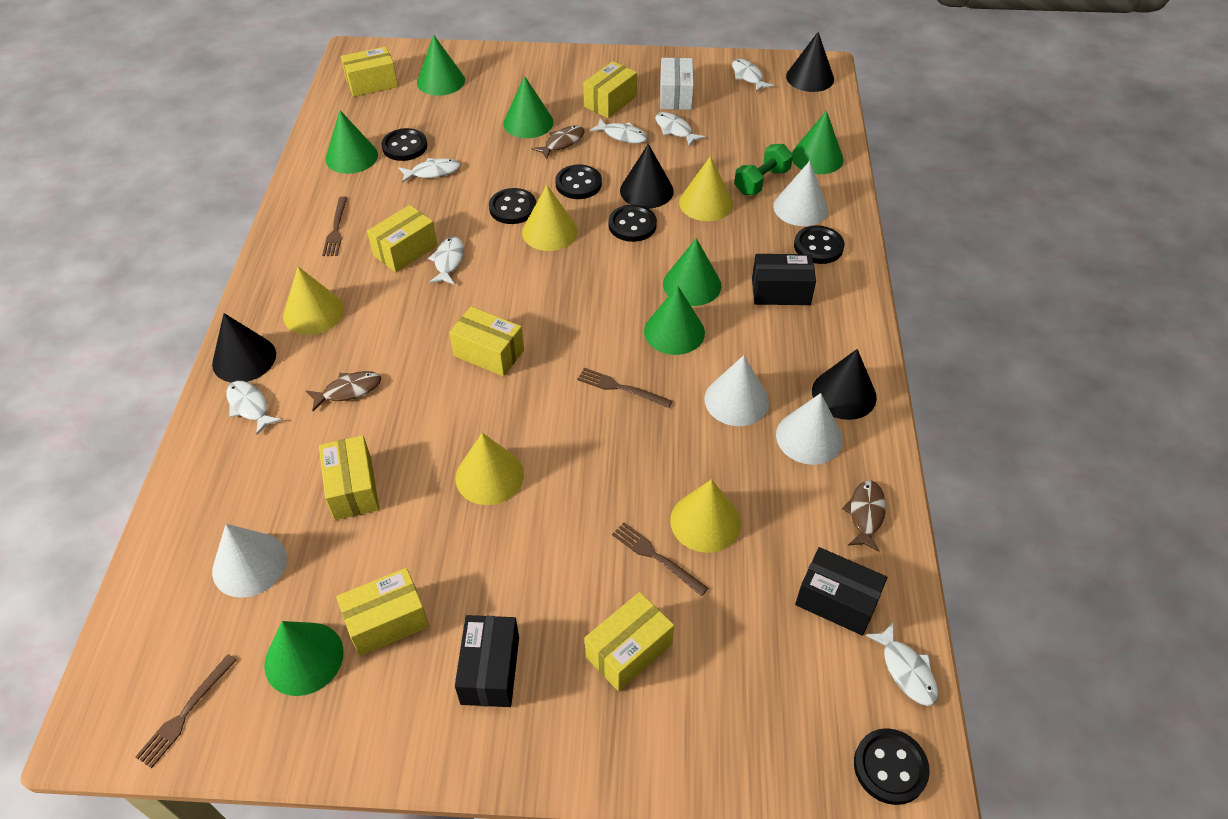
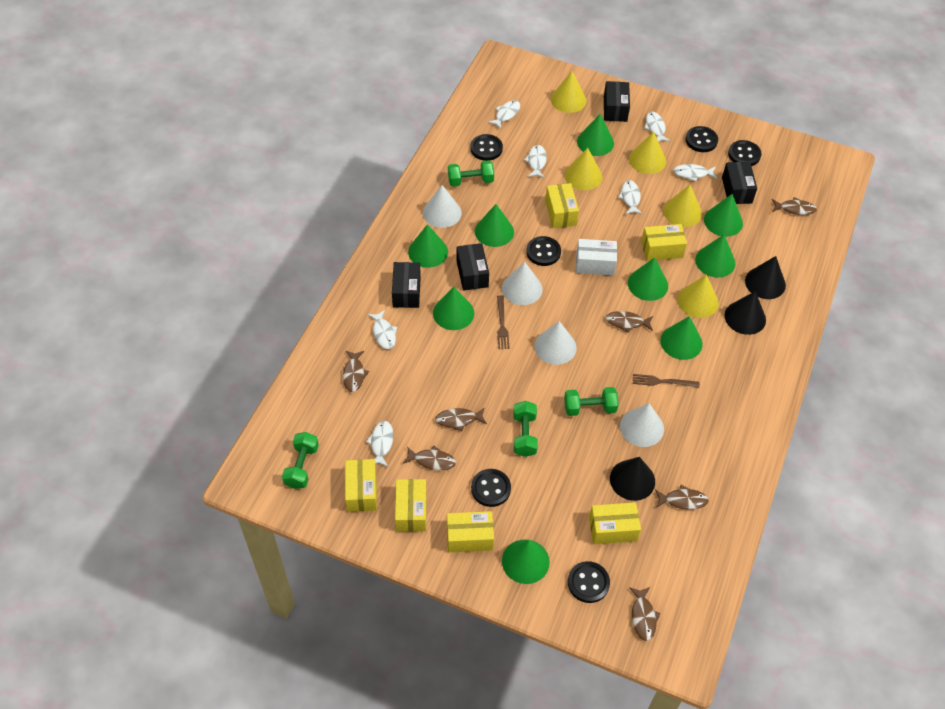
black box: 3 -> 4
black cone: 4 -> 3
brown fish: 3 -> 7
brown fork: 4 -> 2
green cone: 7 -> 9
green dumbbell: 1 -> 4
yellow box: 7 -> 6

